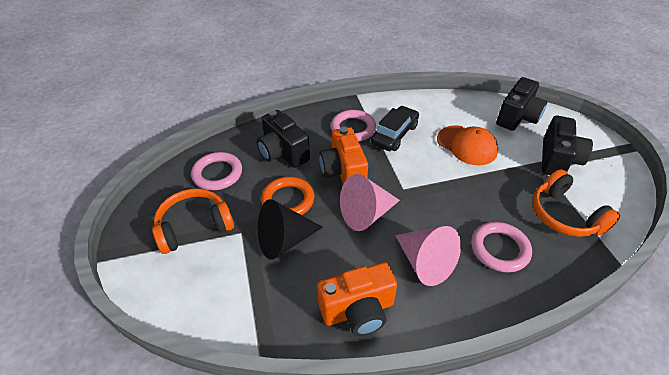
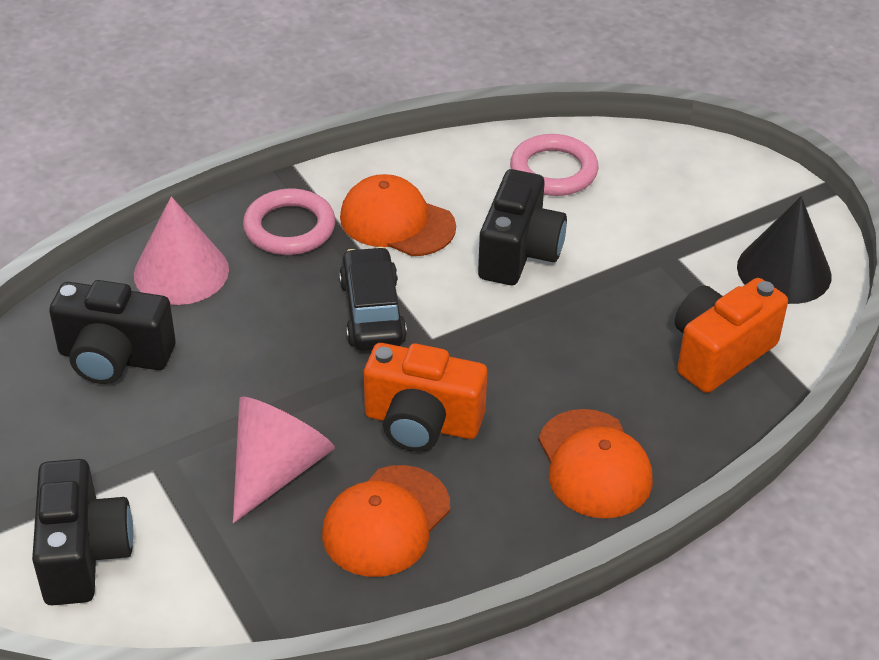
orange cap: 1 -> 3
orange headphones: 2 -> 0
orange ring: 1 -> 0
pink ring: 3 -> 2

